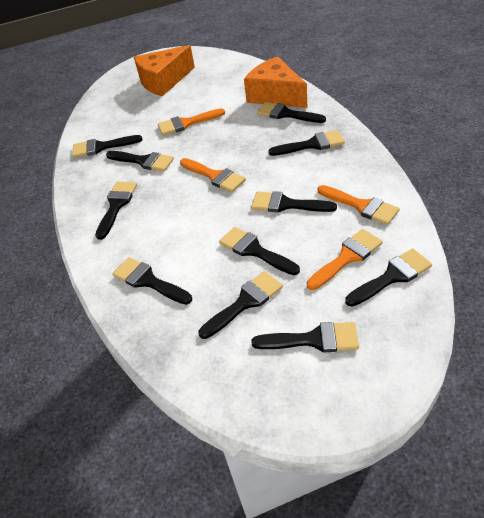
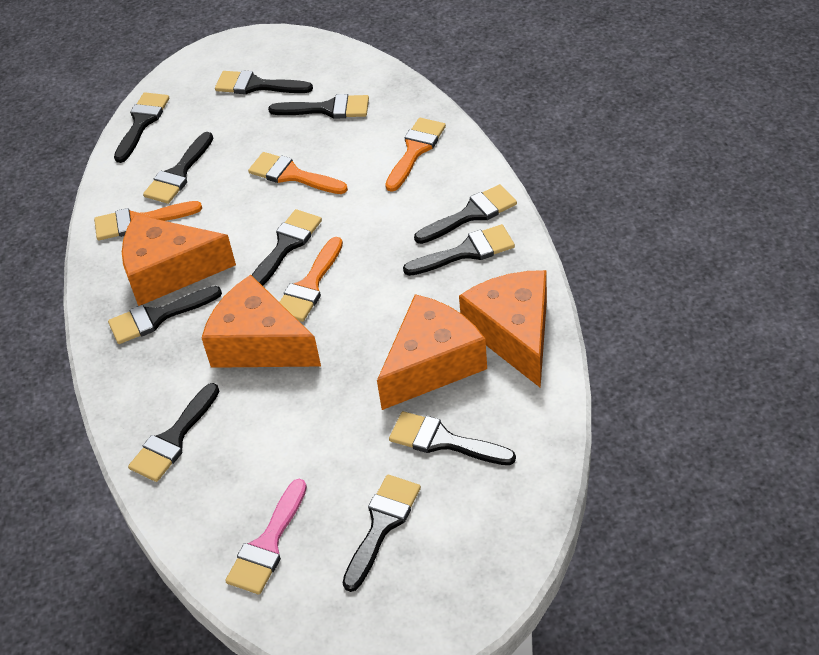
orange cheese: 2 -> 4
pink brush: 0 -> 1

